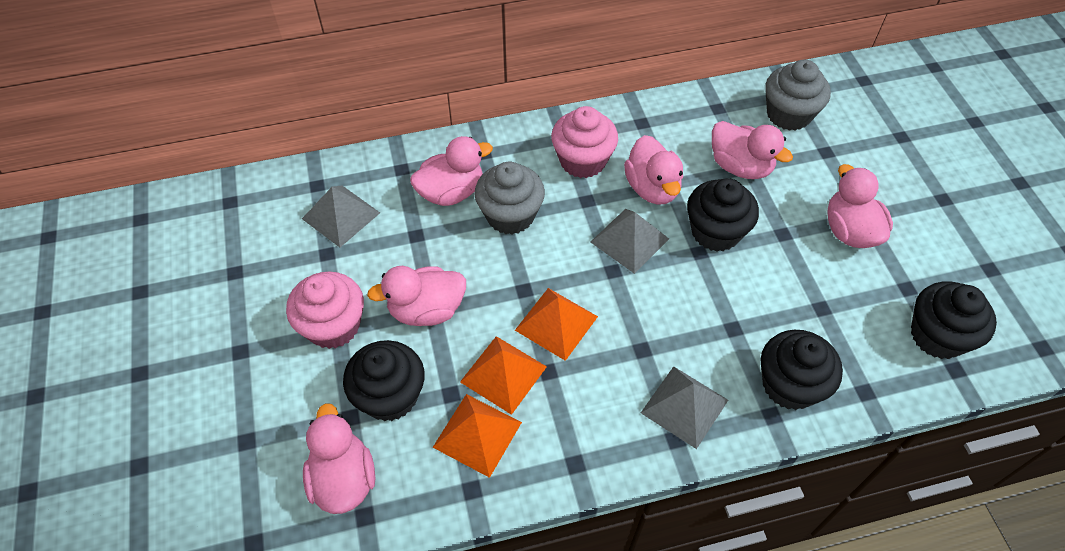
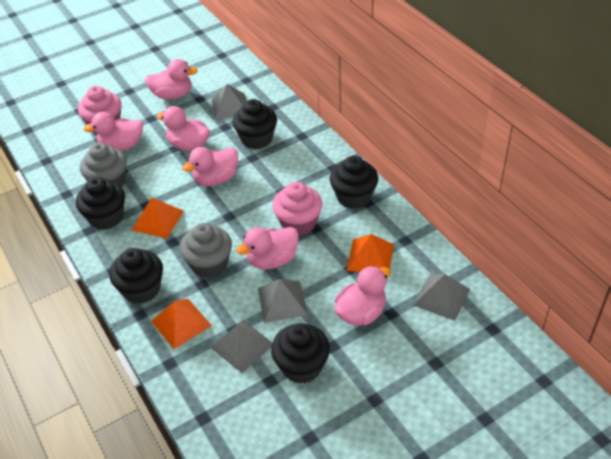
black cupcake: 4 -> 5
grey pyramid: 3 -> 4

